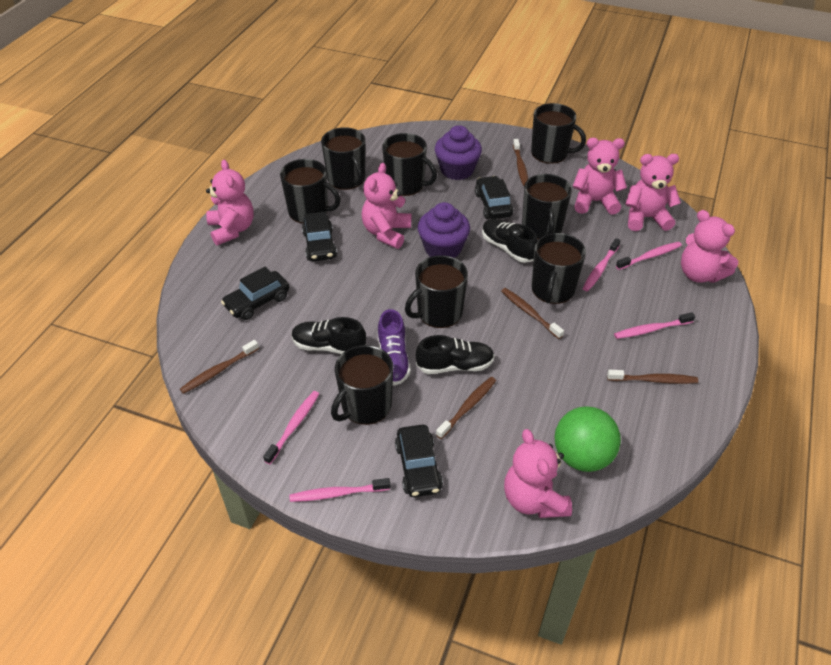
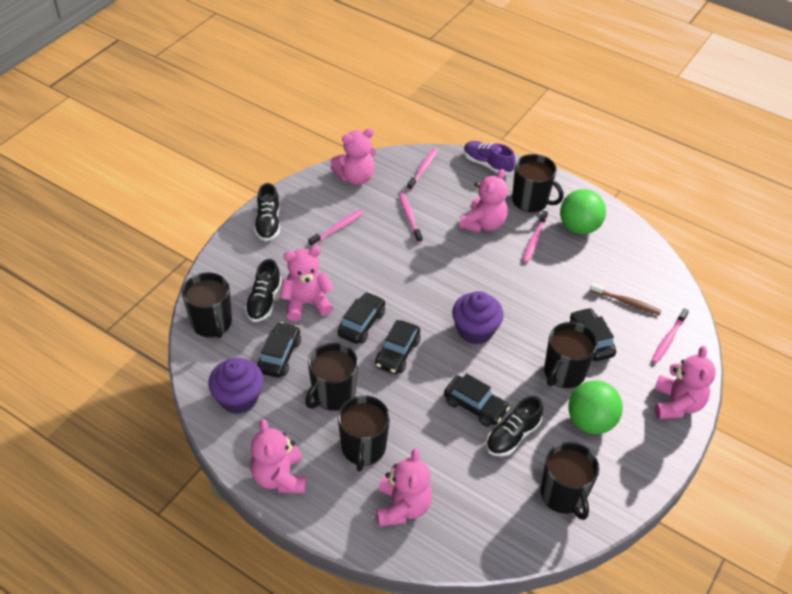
black car: 4 -> 5
black mug: 8 -> 6
brown toothbrush: 5 -> 1
green ball: 1 -> 2

